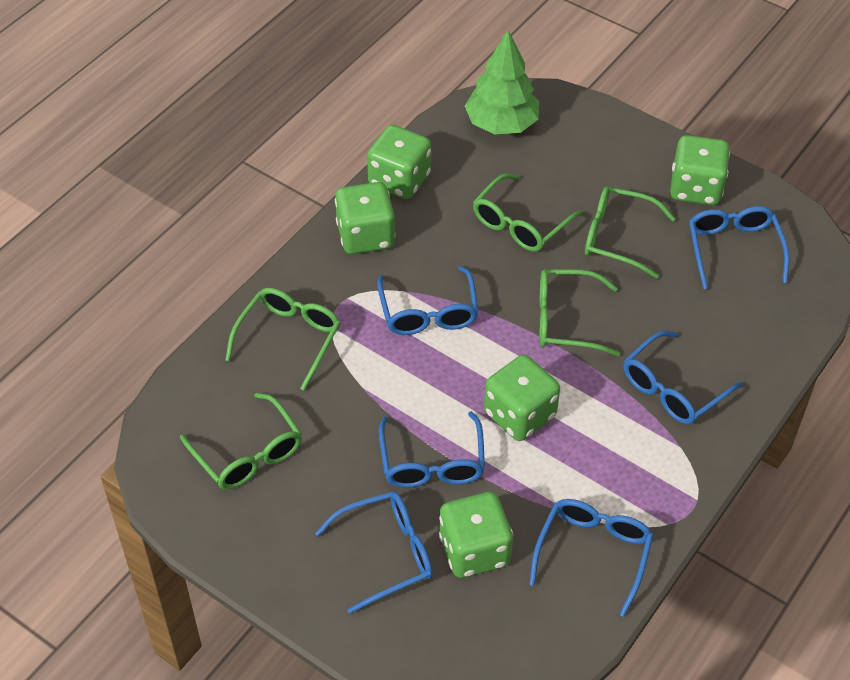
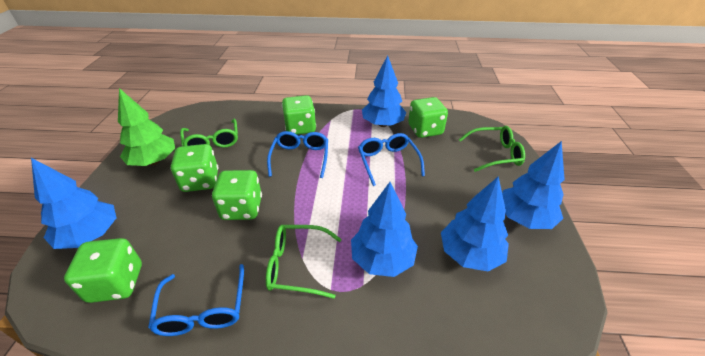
blue glasses: 6 -> 3
blue tree: 0 -> 5
green glasses: 5 -> 3

